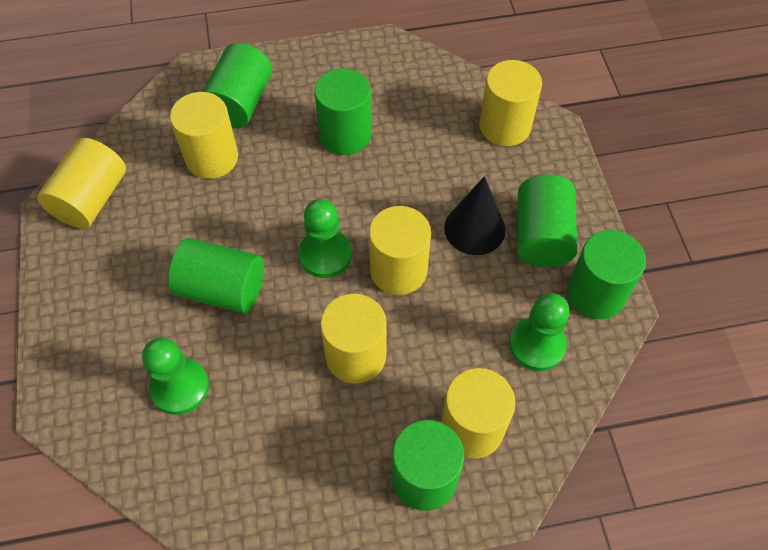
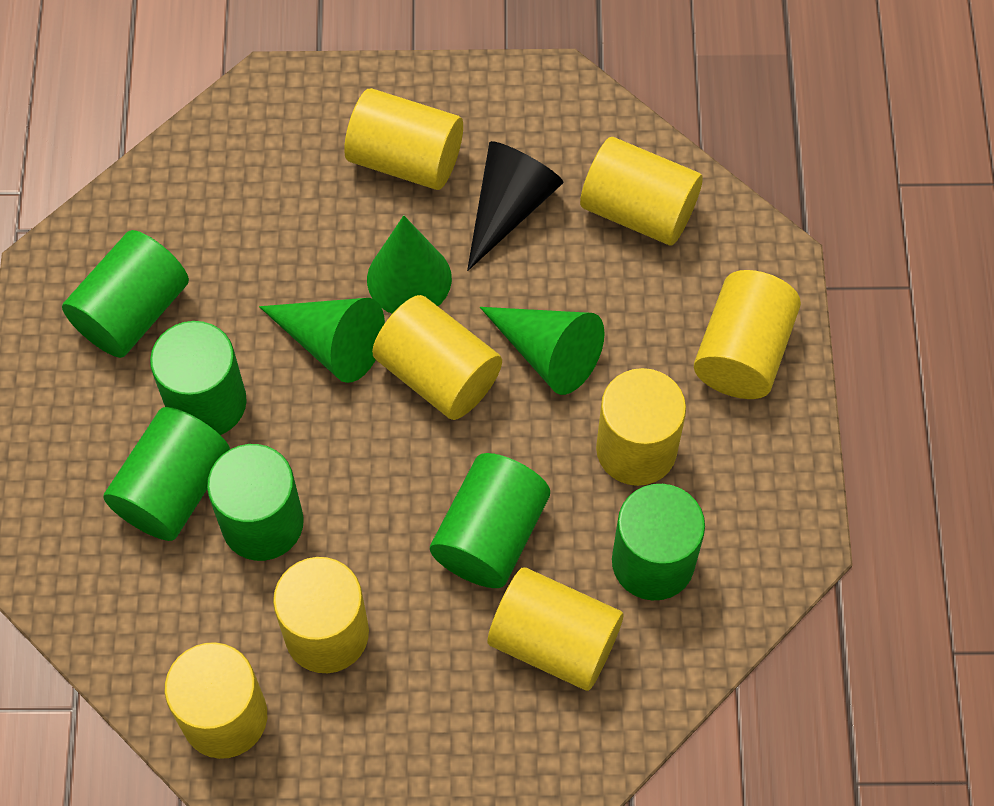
green cone: 0 -> 3
green pawn: 3 -> 0
yellow cylinder: 6 -> 8

